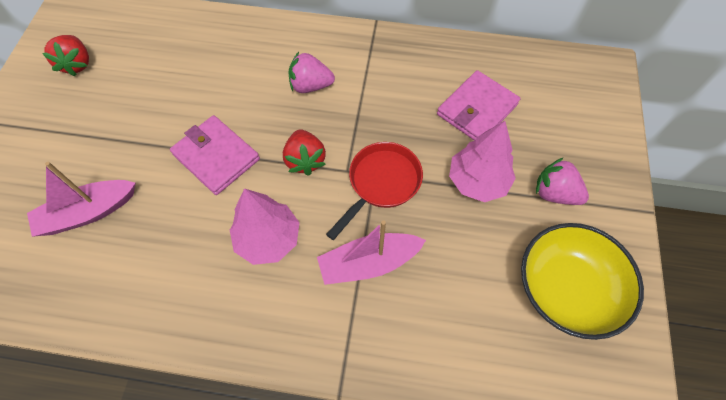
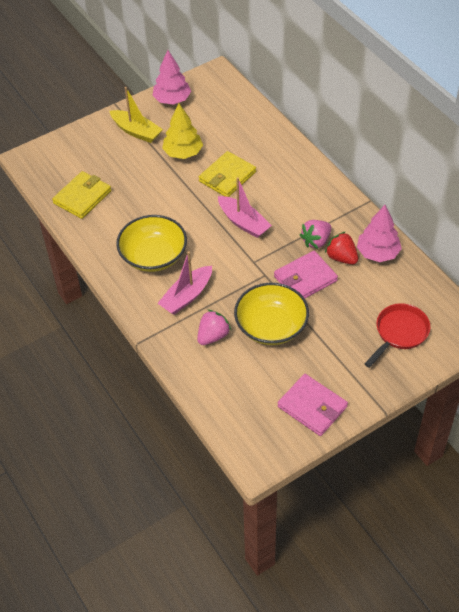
red strawberry: 2 -> 1
yellow boat: 0 -> 1
yellow bowl: 1 -> 2
yellow tree: 0 -> 1
yellow wallet: 0 -> 2

